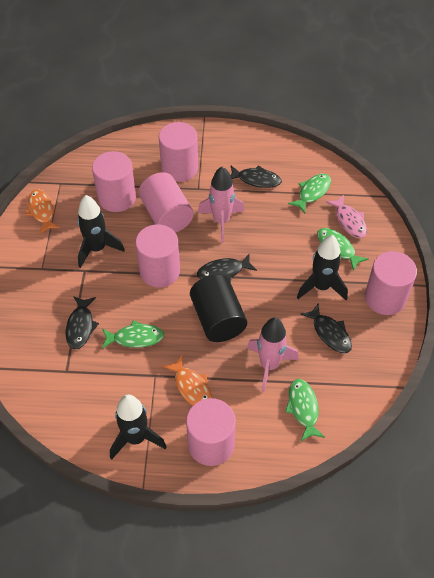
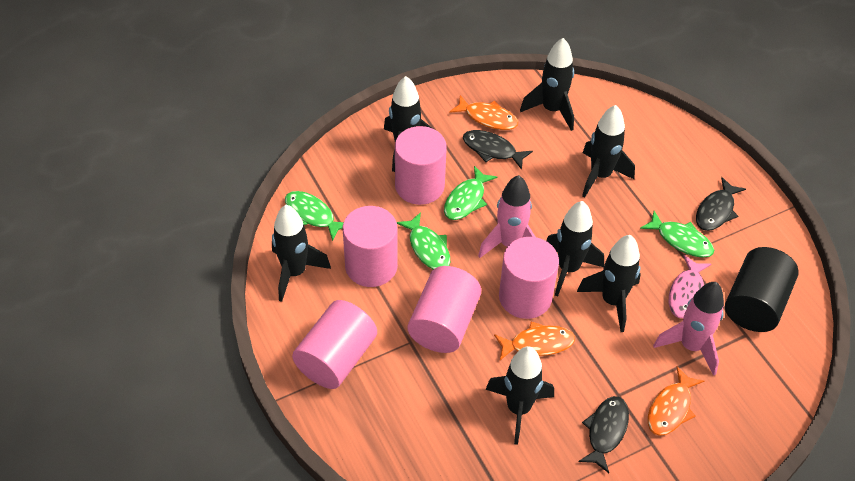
black fish: 4 -> 3
black rocket: 3 -> 7
orange fish: 2 -> 3
pink cylinder: 6 -> 5

